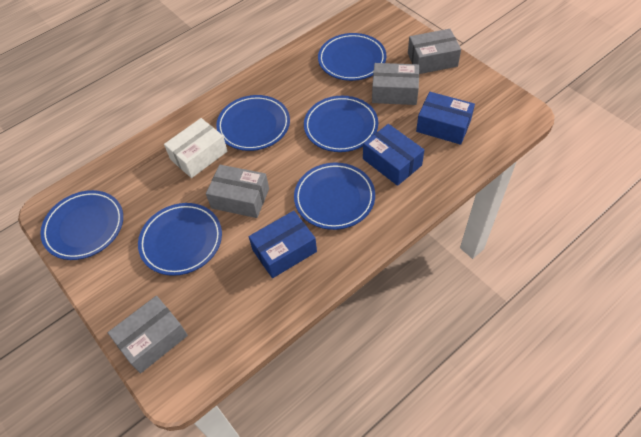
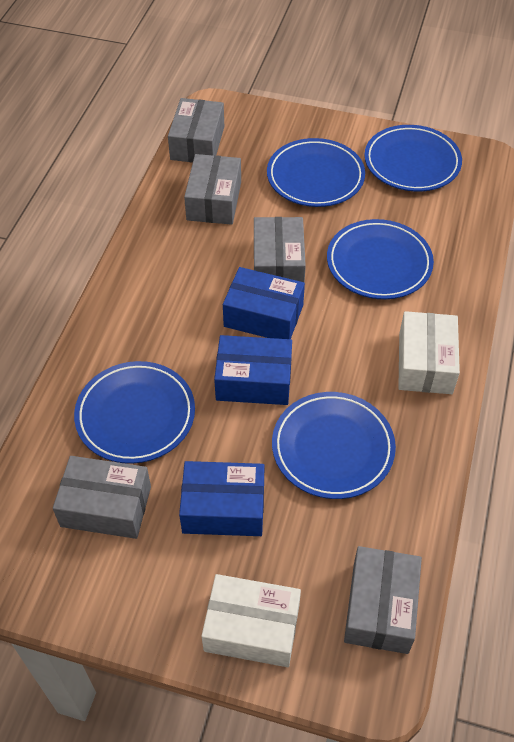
blue plate: 6 -> 5
grey box: 4 -> 5
white box: 1 -> 2

